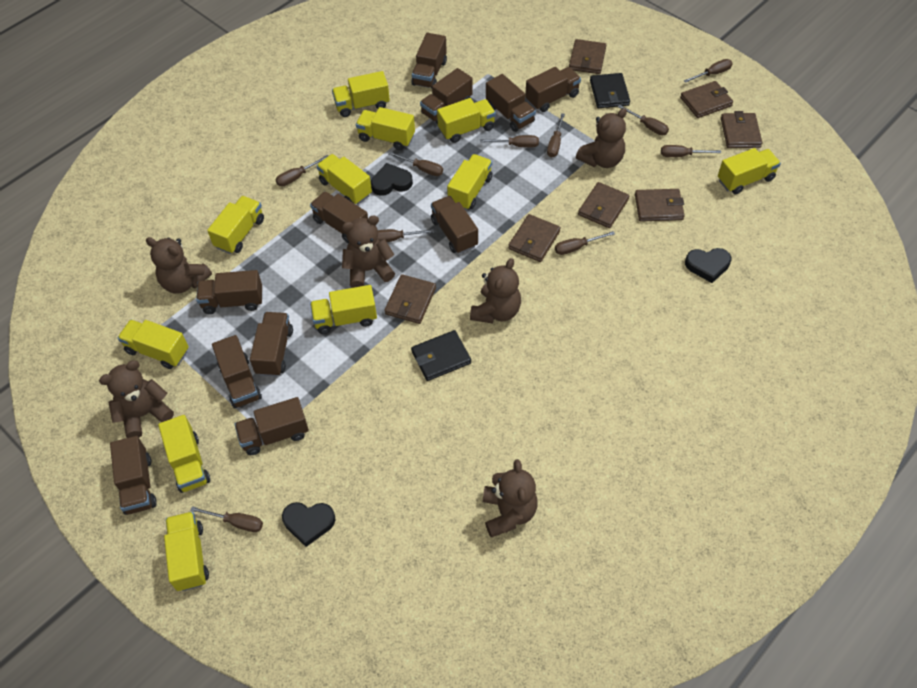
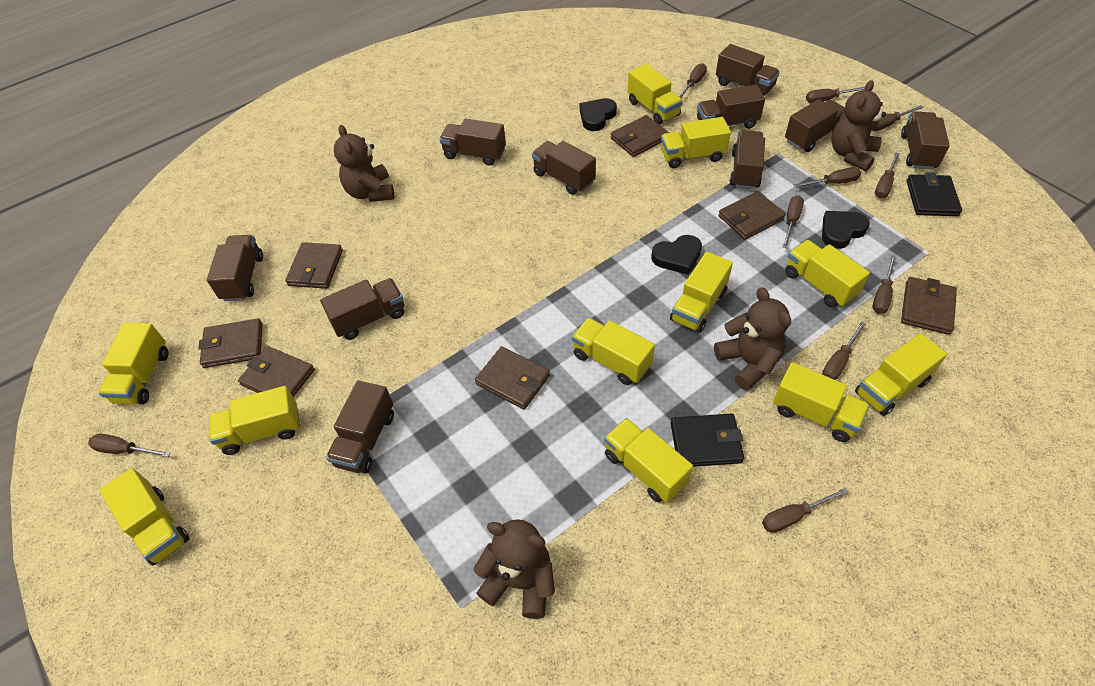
brown teddy bear: 6 -> 4
brown truck: 11 -> 10

